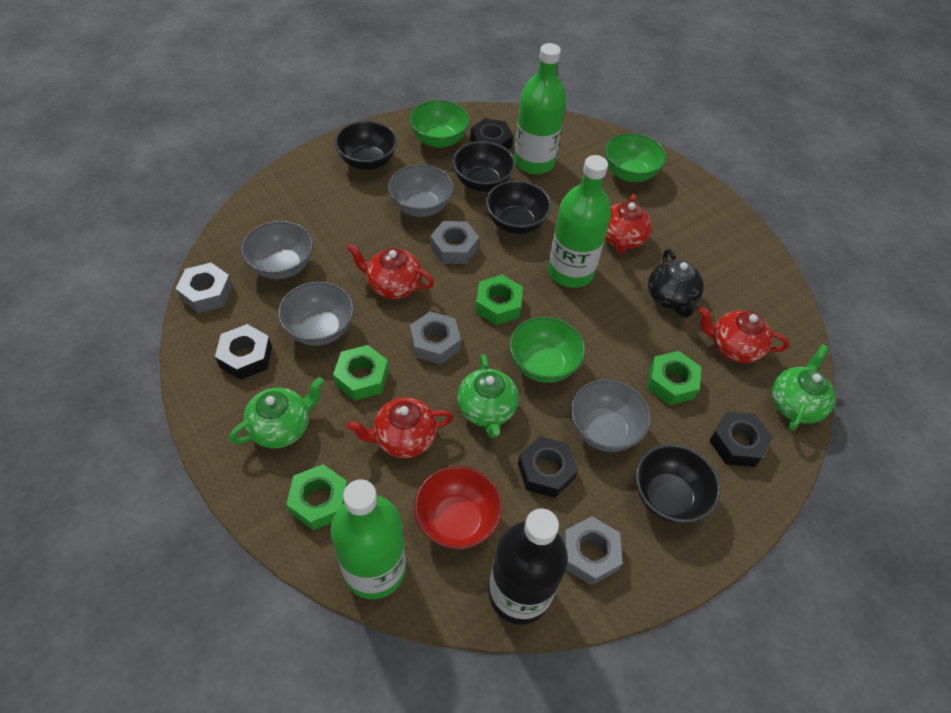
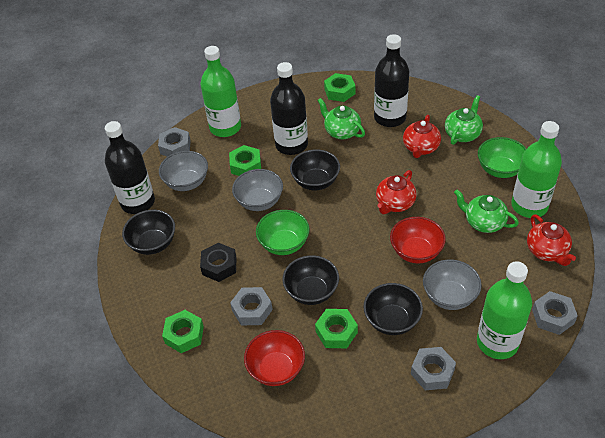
black bottle: 1 -> 3
black nut: 4 -> 1
black teapot: 1 -> 0
green bowl: 3 -> 2
grey bowl: 4 -> 3
red bowl: 1 -> 2
red teapot: 4 -> 3

